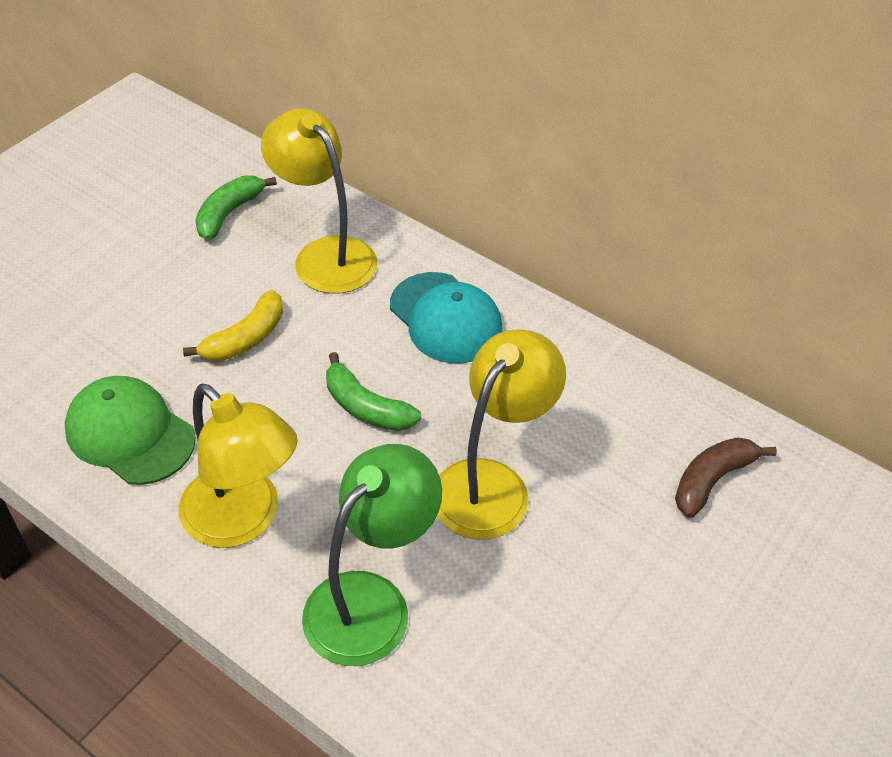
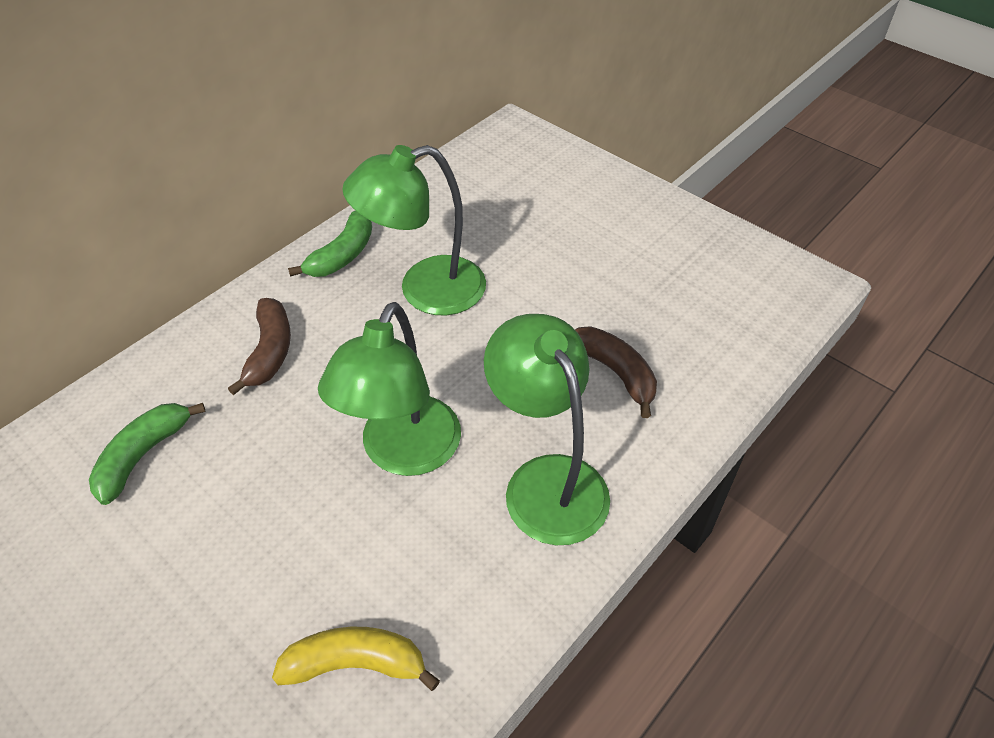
brown banana: 1 -> 2
green cap: 1 -> 0
green lamp: 1 -> 3
turquoise cap: 1 -> 0
yellow lamp: 3 -> 0

